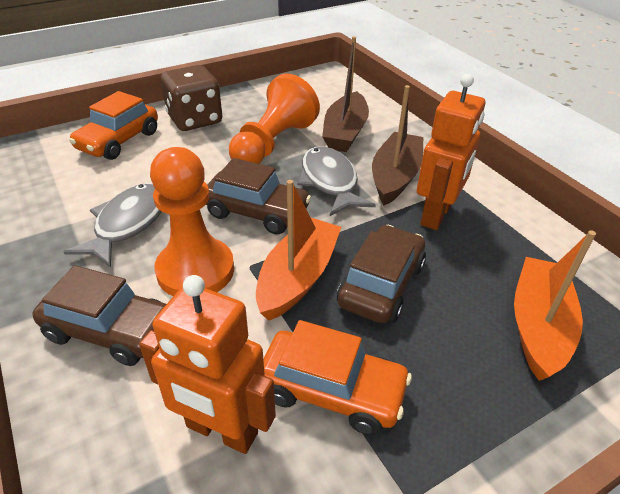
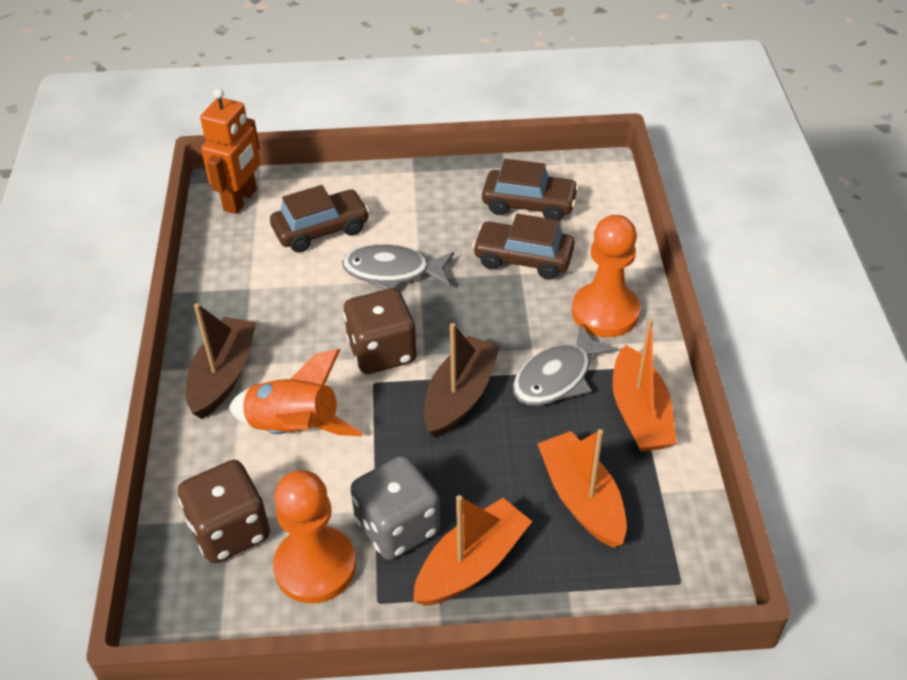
brown dice: 1 -> 2
grey dice: 0 -> 1
orange boat: 2 -> 3
orange car: 2 -> 0
orange robot: 2 -> 1
orange rocket: 0 -> 1

